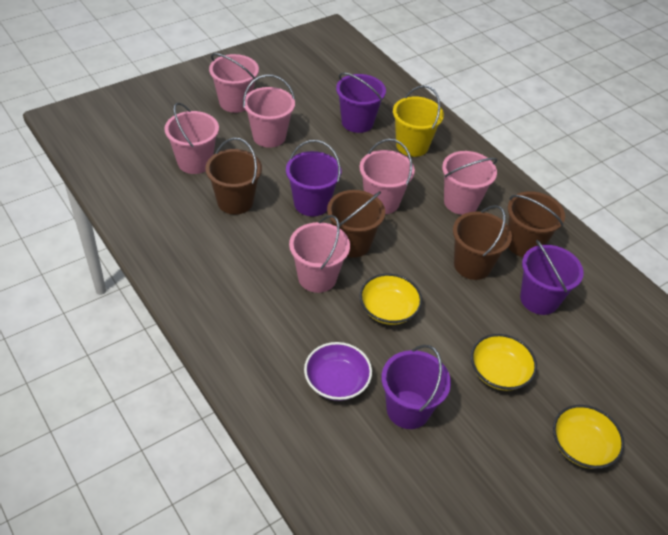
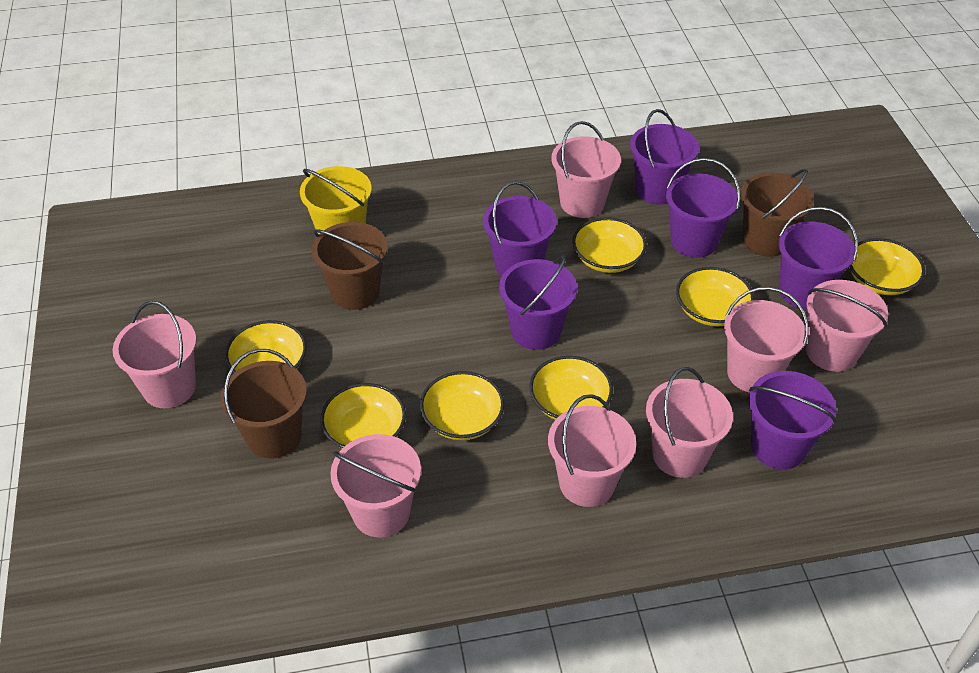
brown bucket: 4 -> 3
pink bucket: 6 -> 7
purple bowl: 1 -> 0
purple bucket: 4 -> 6
yellow bowl: 3 -> 7

